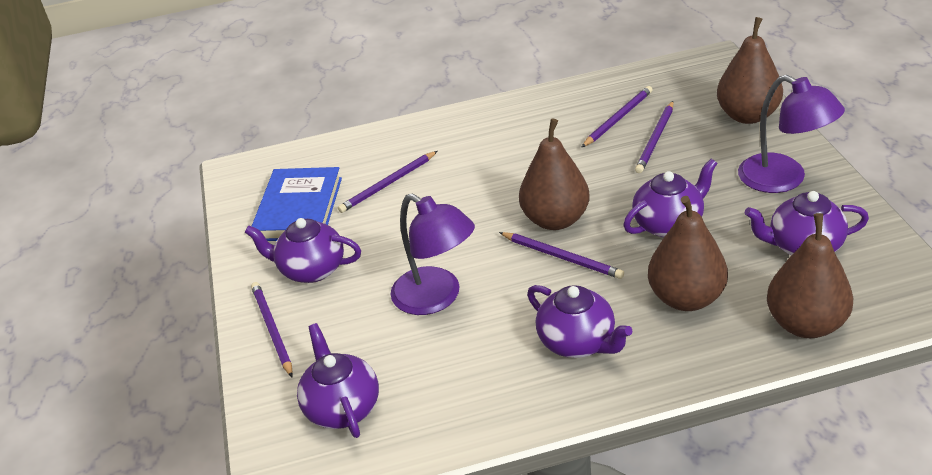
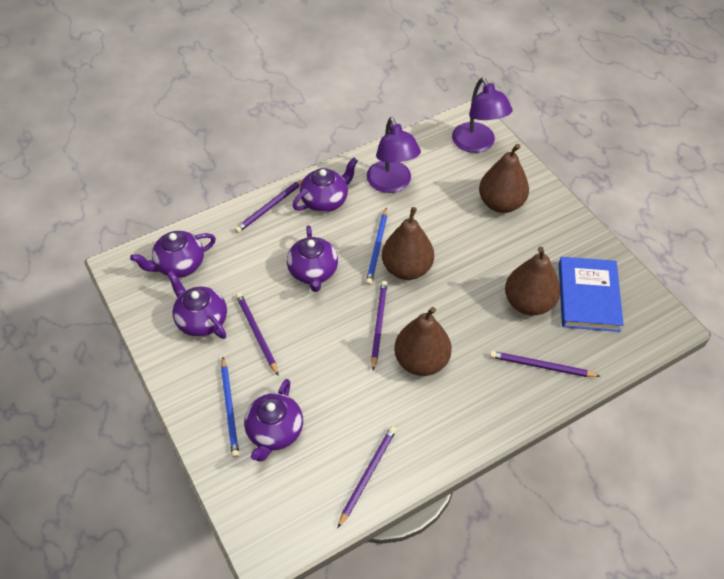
blue pencil: 0 -> 2

